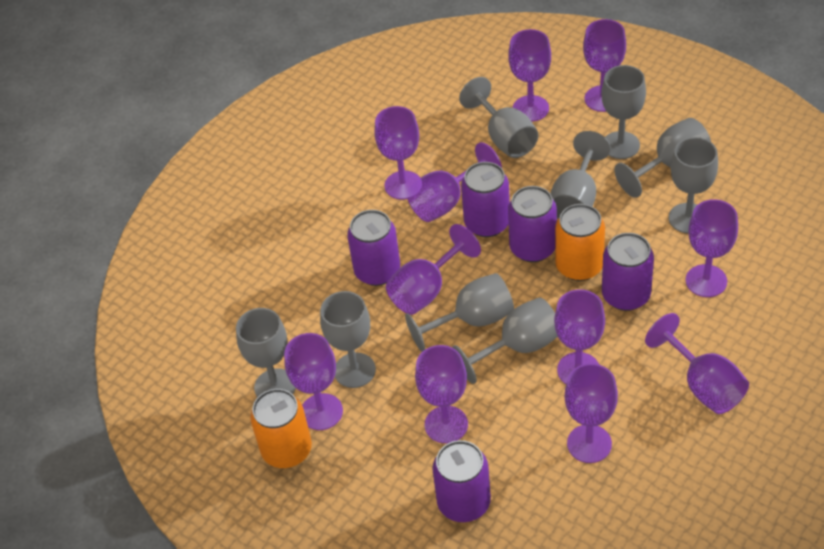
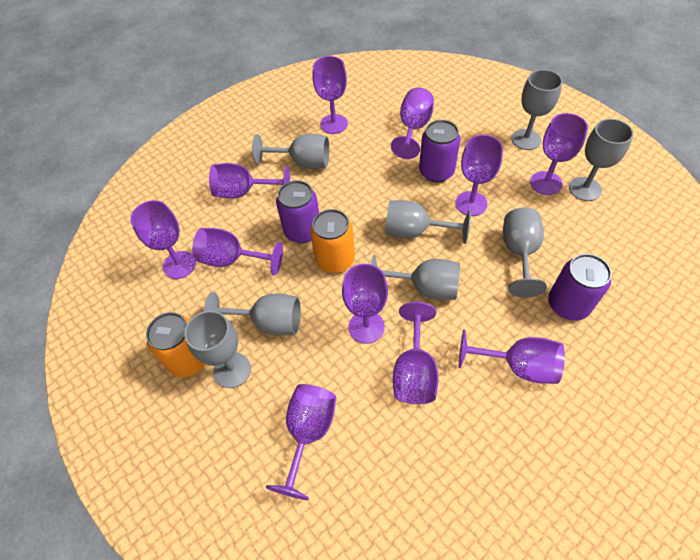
grey goblet: 9 -> 8
purple can: 5 -> 3

